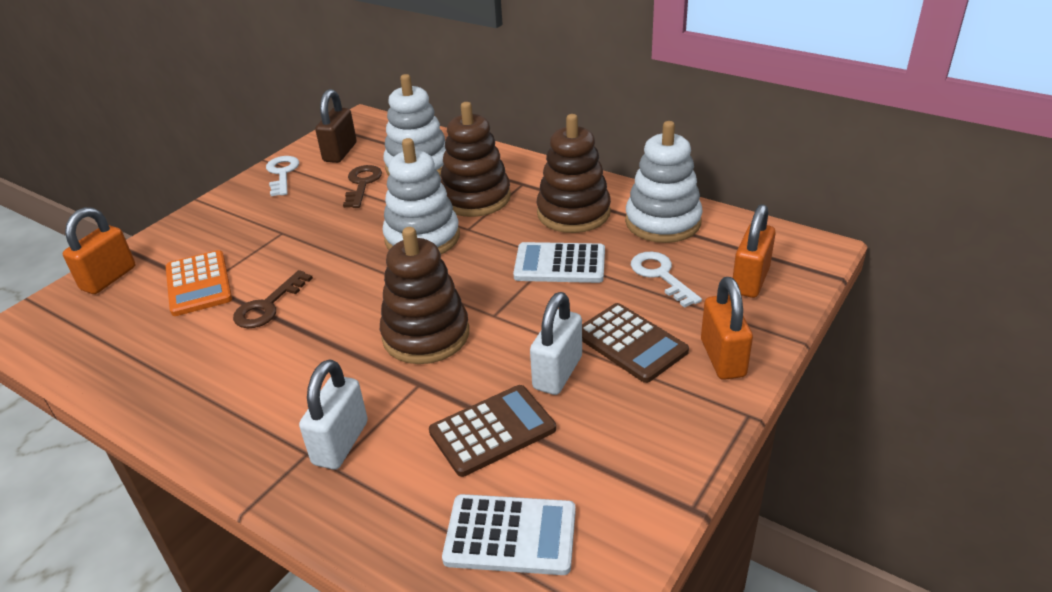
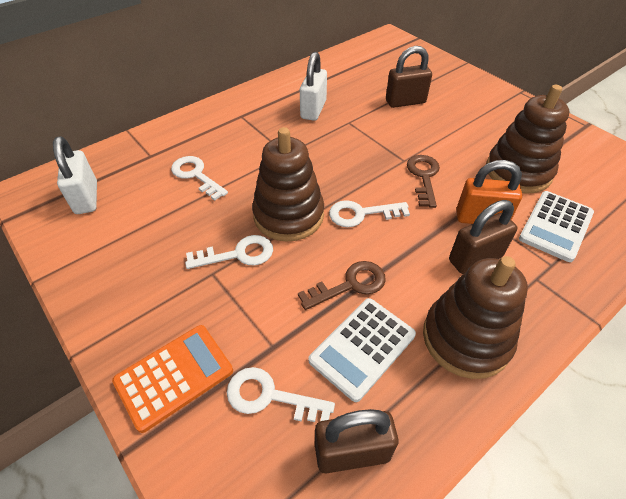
brown calculator: 2 -> 0
brown padlock: 1 -> 3
orange padlock: 3 -> 1
white key: 2 -> 4
white stacking toy: 3 -> 0

